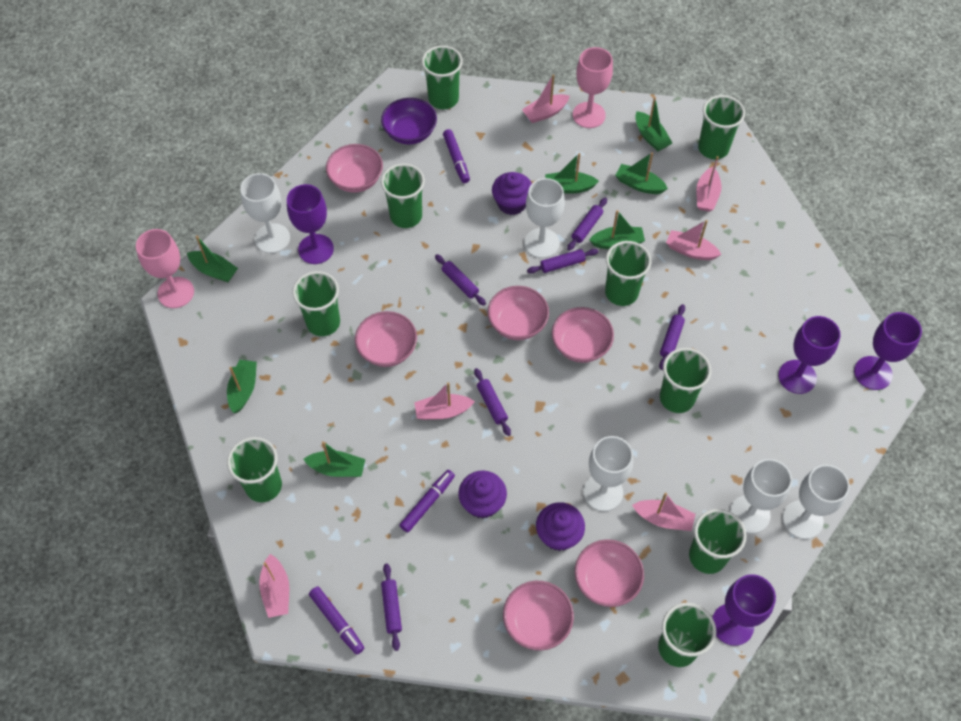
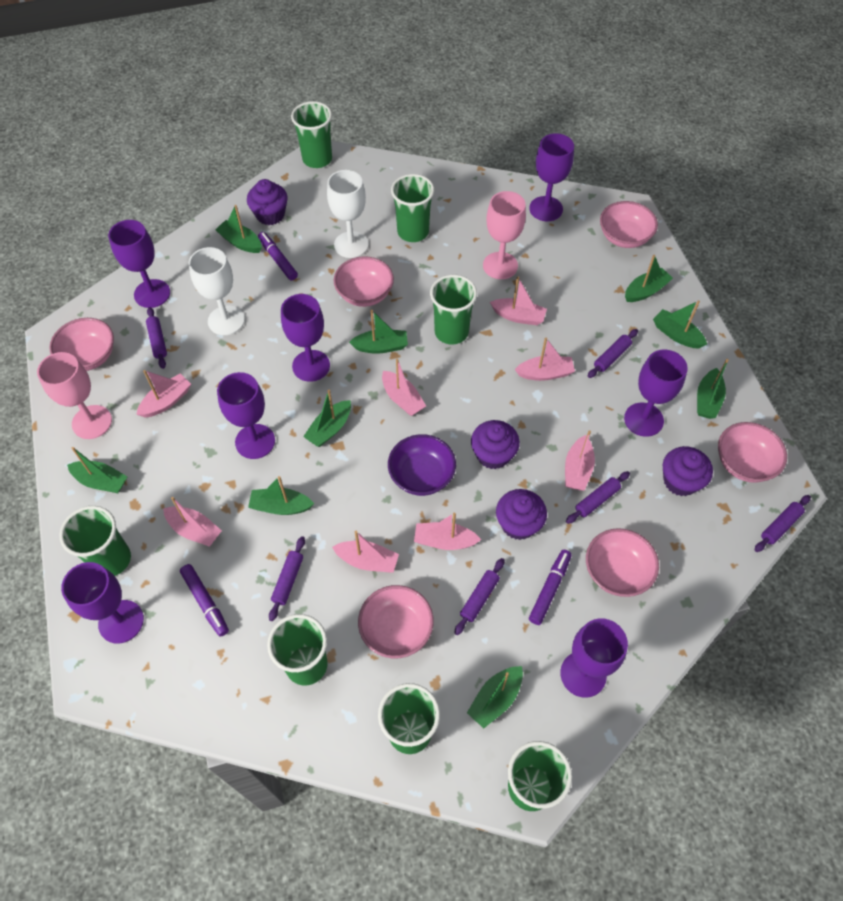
green boat: 7 -> 9
green cup: 9 -> 7
pink boat: 6 -> 8
purple cupcake: 3 -> 4
purple goblet: 4 -> 7
white goblet: 5 -> 2

